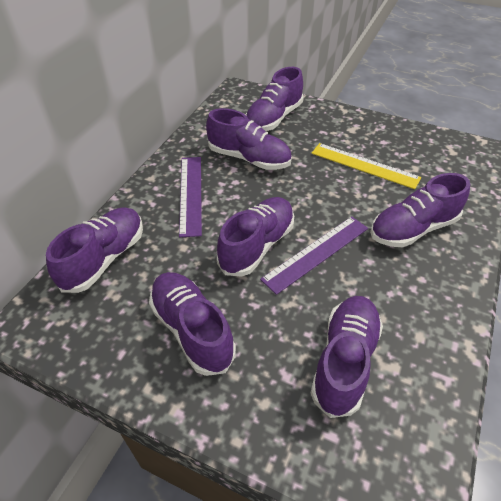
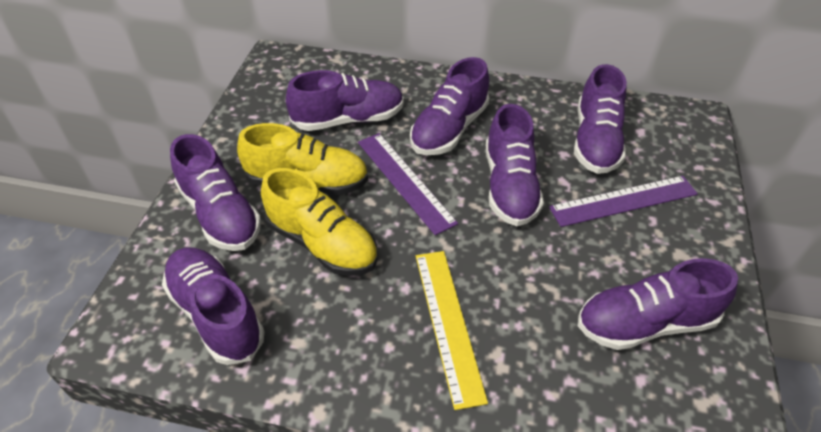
yellow shoe: 0 -> 2

